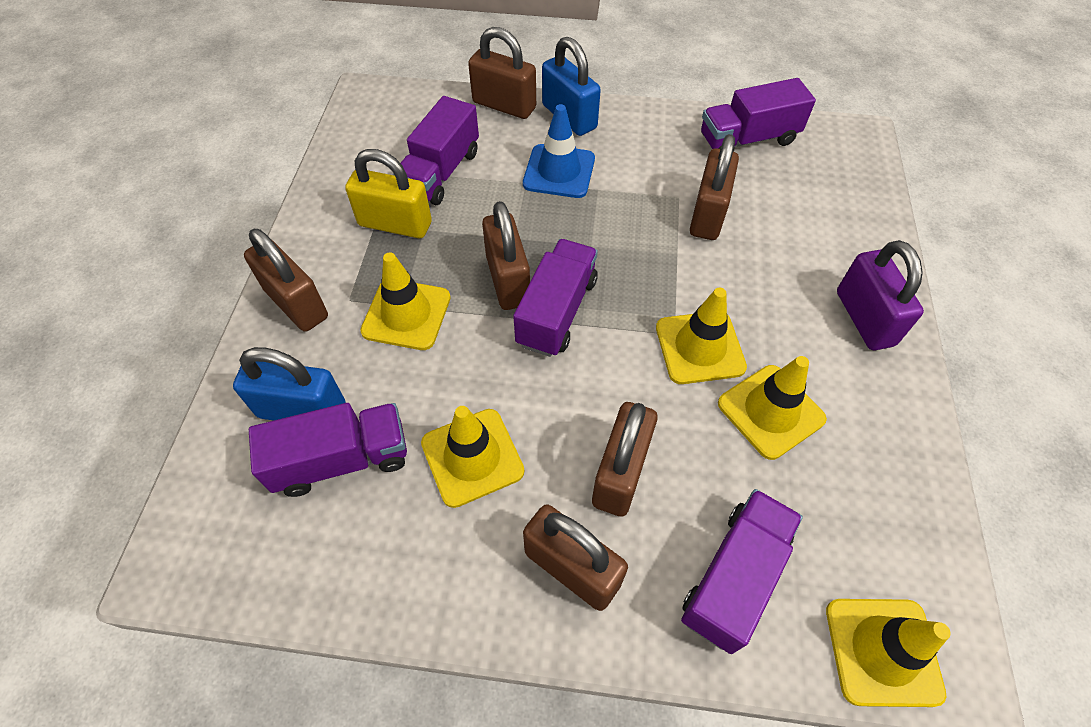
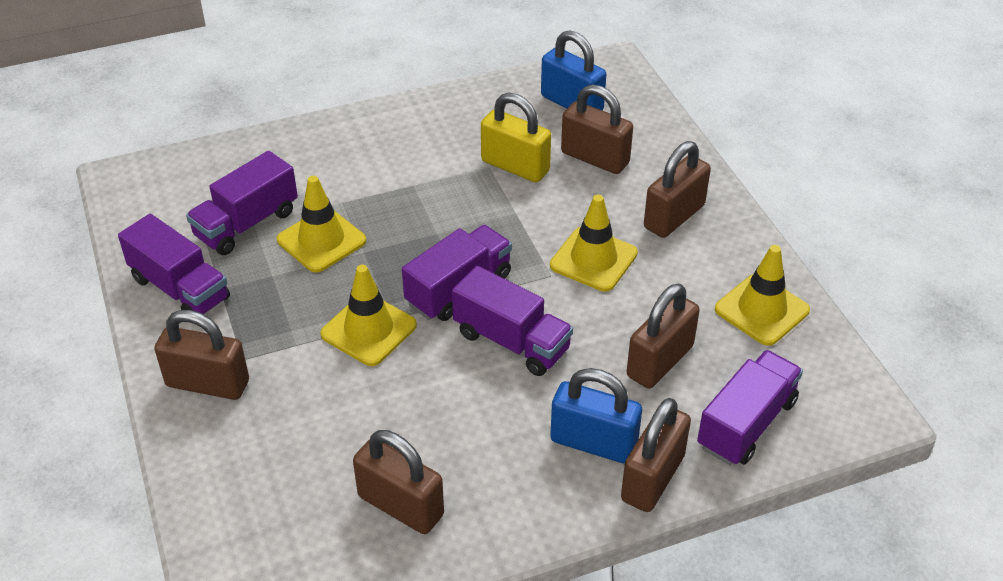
blue traffic cone: 1 -> 0
purple padlock: 1 -> 0
yellow traffic cone: 5 -> 4

